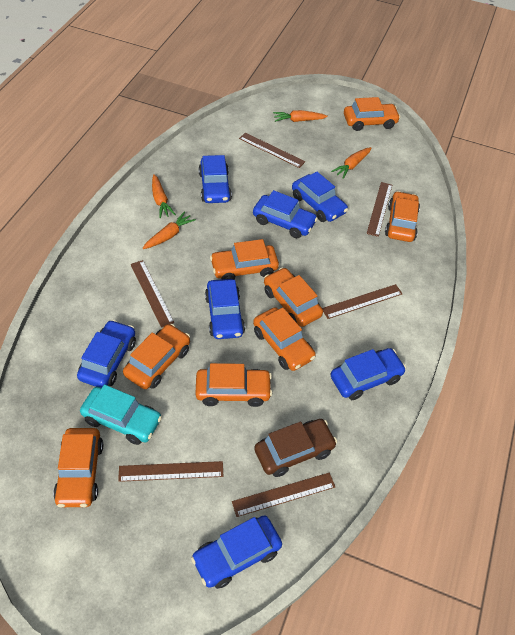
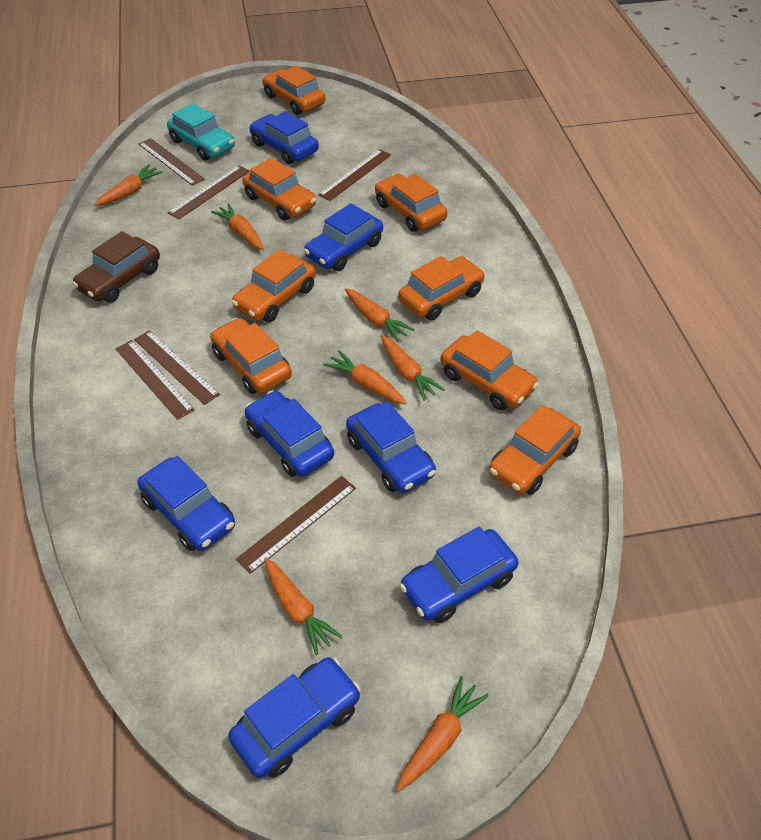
orange carrot: 4 -> 7

